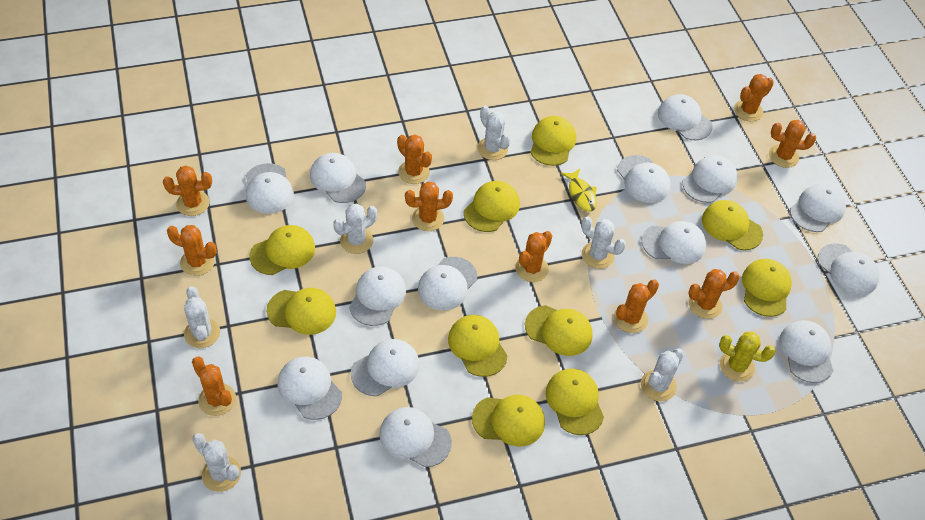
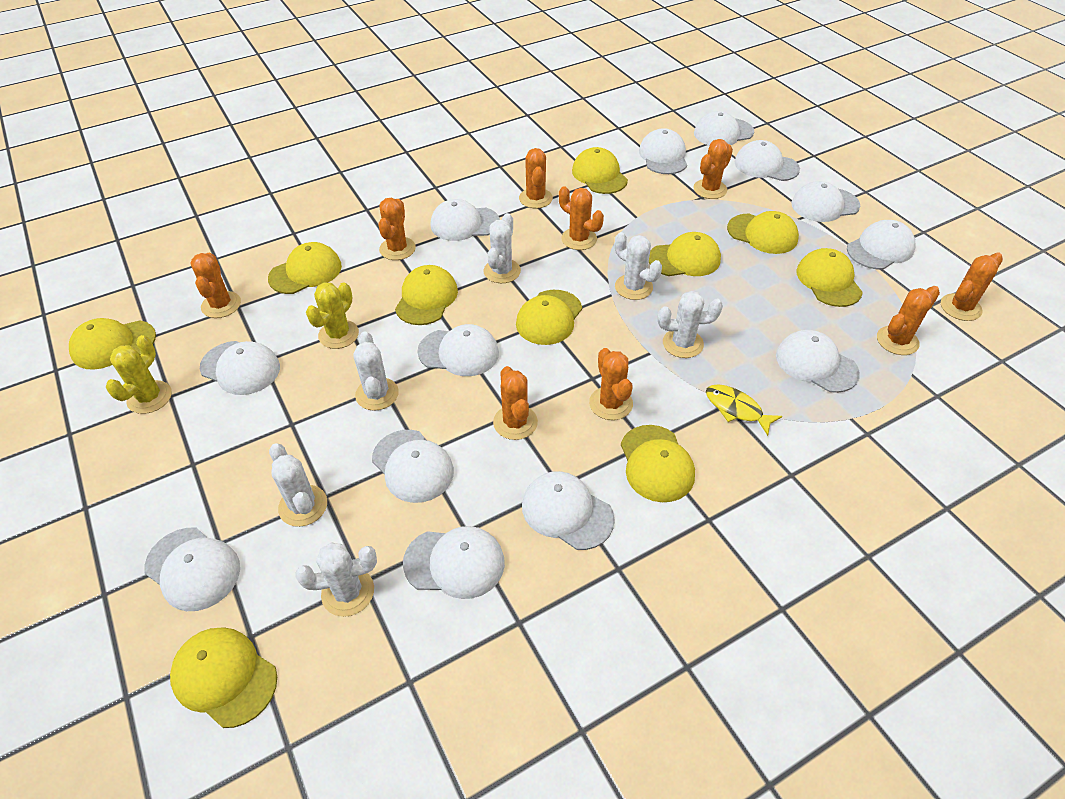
orange cactus: 10 -> 9
white cap: 14 -> 13
yellow cactus: 1 -> 2

